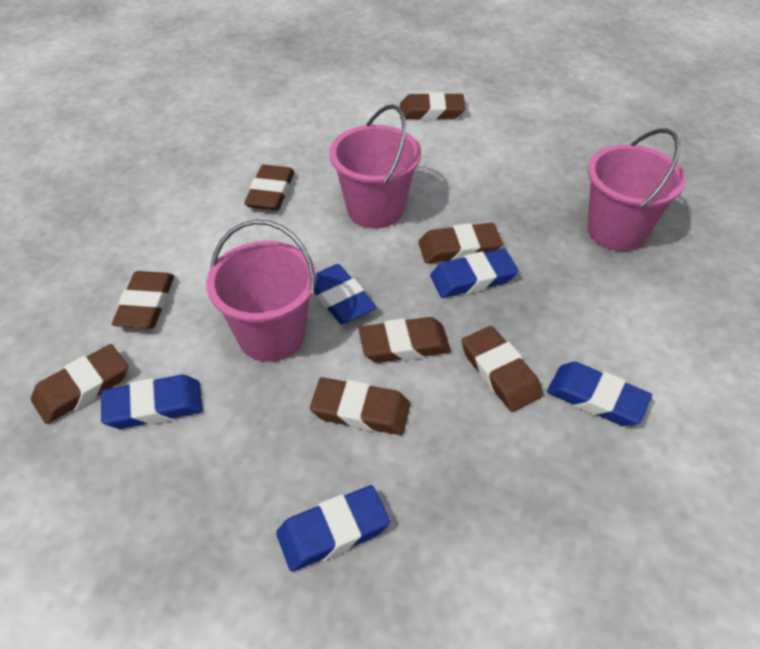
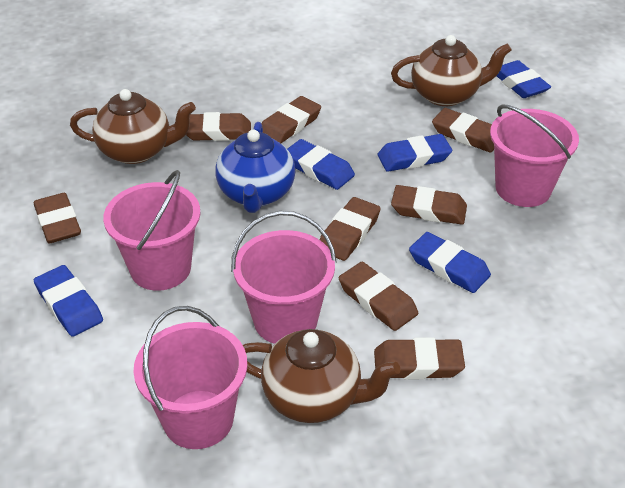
blue teapot: 0 -> 1
brown teapot: 0 -> 3
pink bucket: 3 -> 4

